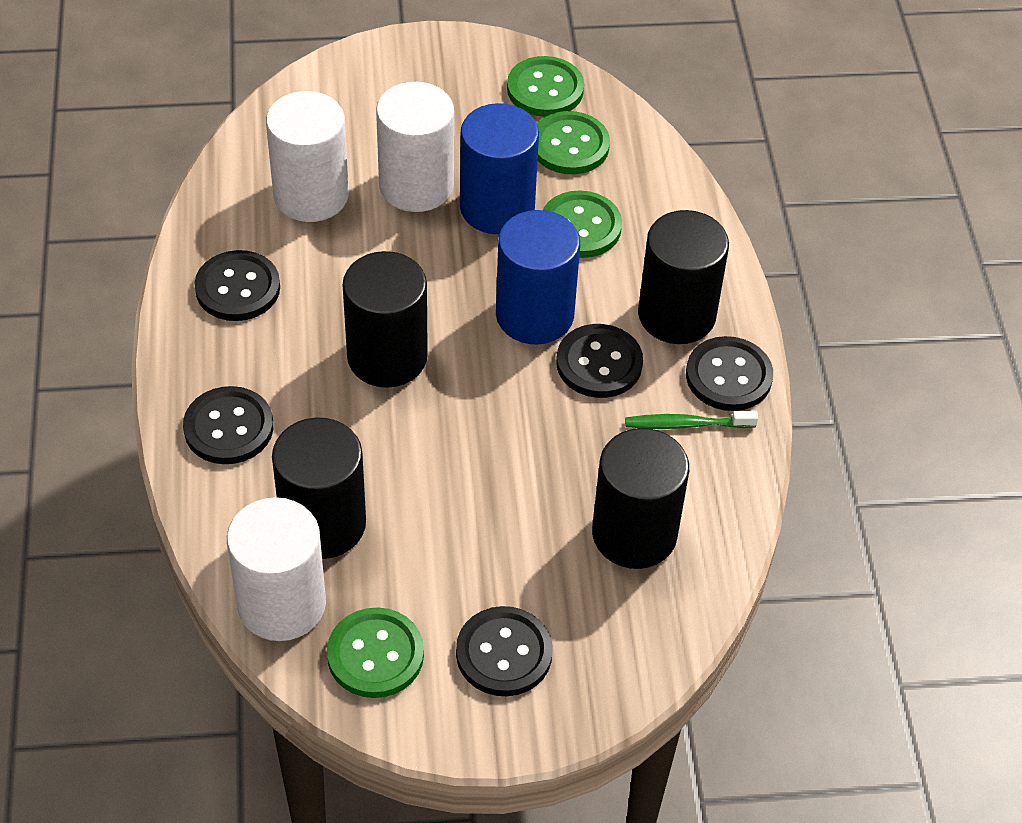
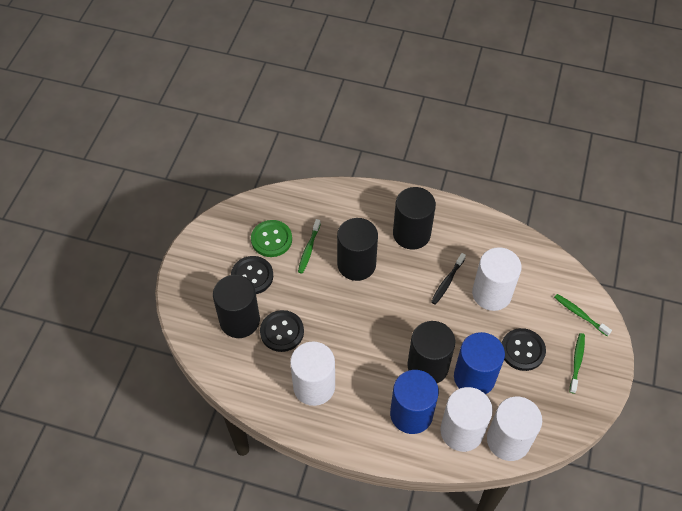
black button: 5 -> 3
black toothbrush: 0 -> 1
green button: 4 -> 1
green toothbrush: 1 -> 3
white cylinder: 3 -> 4

